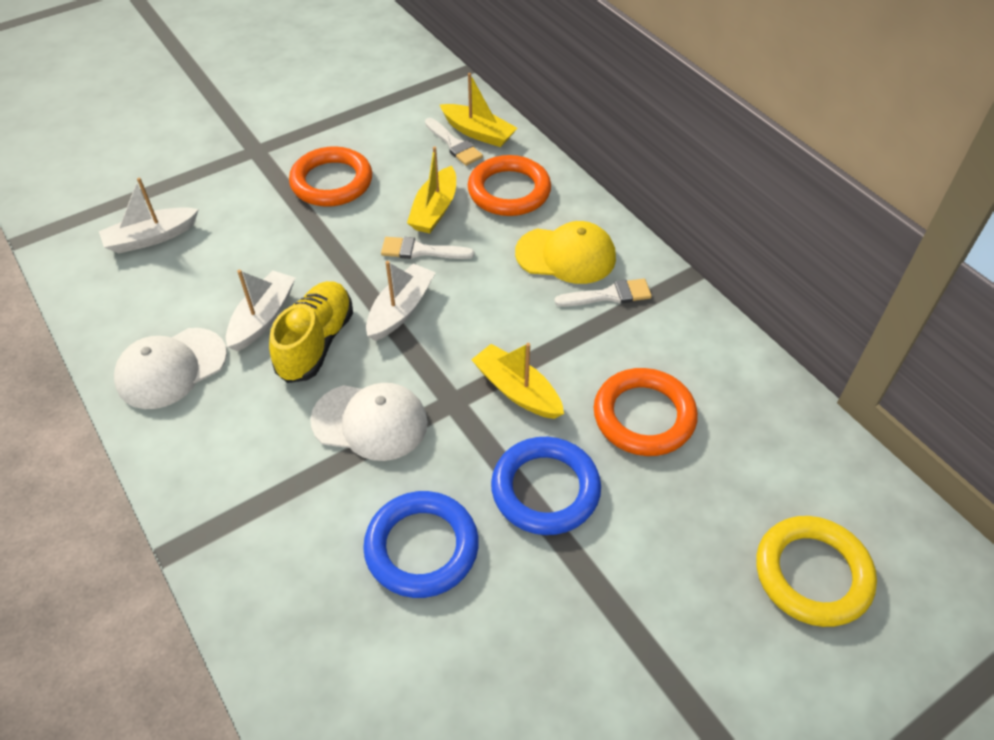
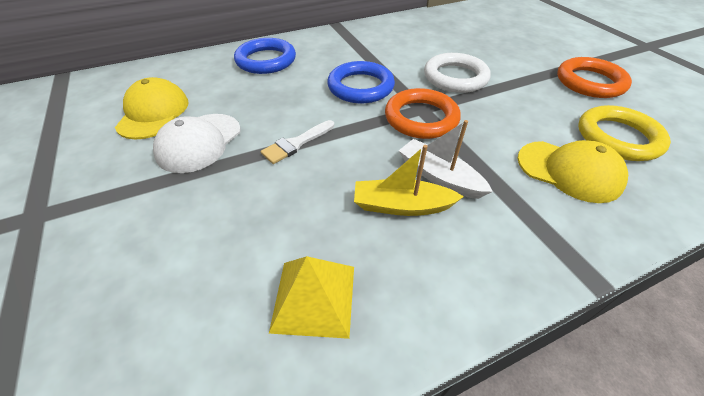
orange ring: 3 -> 2
white boat: 3 -> 1
white brush: 3 -> 1
white cap: 2 -> 1
white ring: 0 -> 1
yellow boat: 3 -> 1
yellow cap: 1 -> 2
yellow pyramid: 0 -> 1
yellow shoe: 1 -> 0

